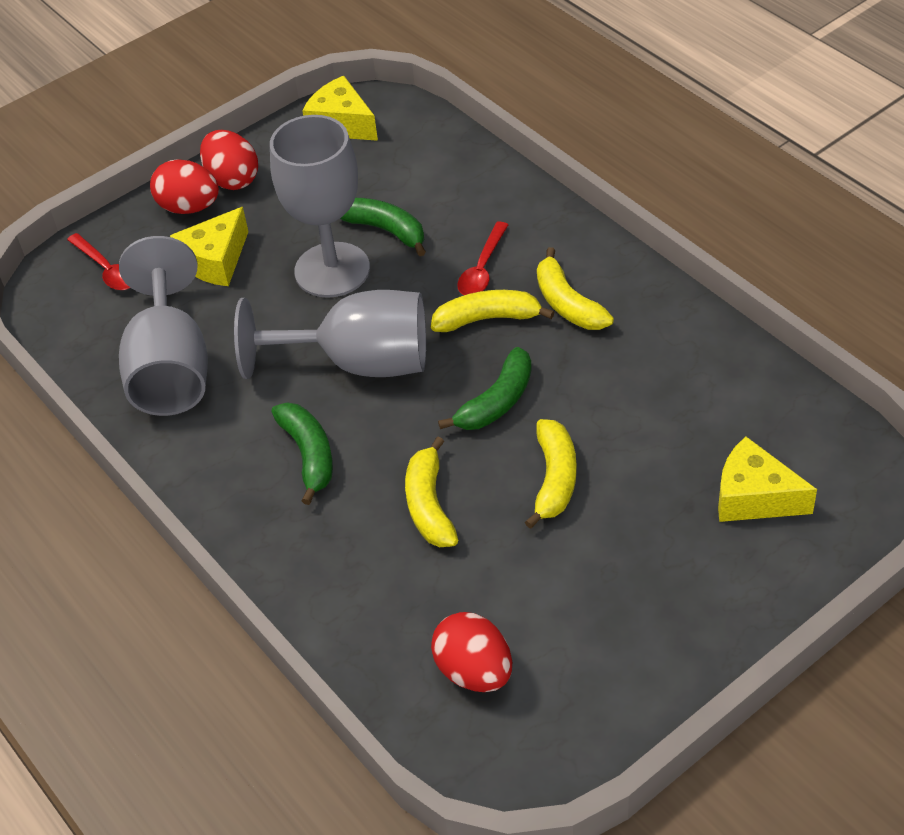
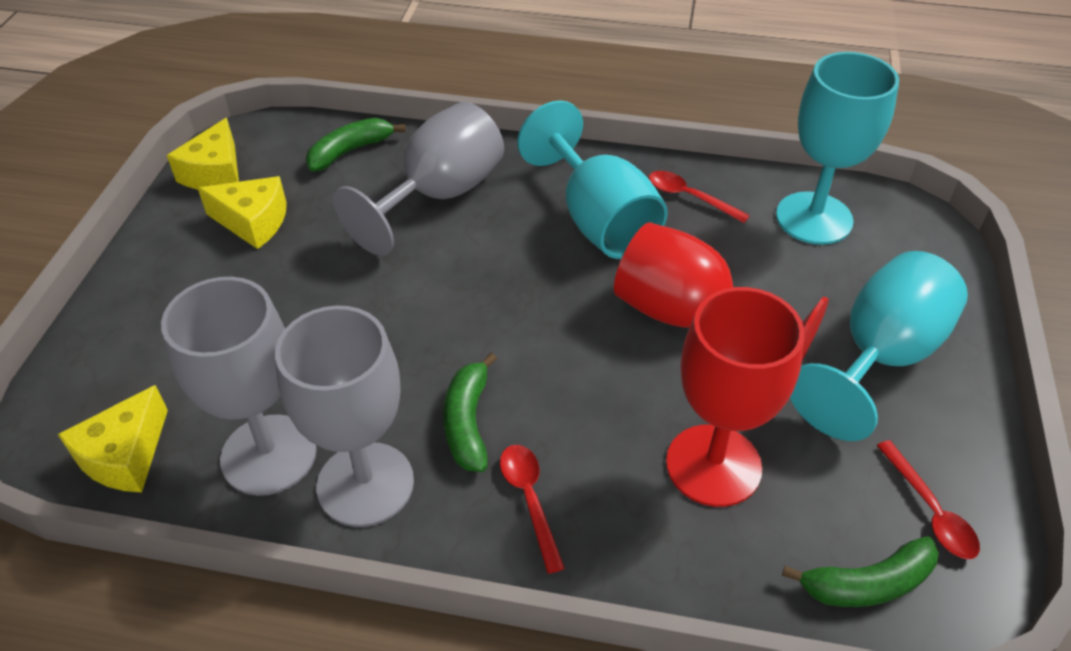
red egg: 3 -> 0
red goblet: 0 -> 2
red spoon: 2 -> 3
turquoise goblet: 0 -> 3
yellow banana: 4 -> 0

